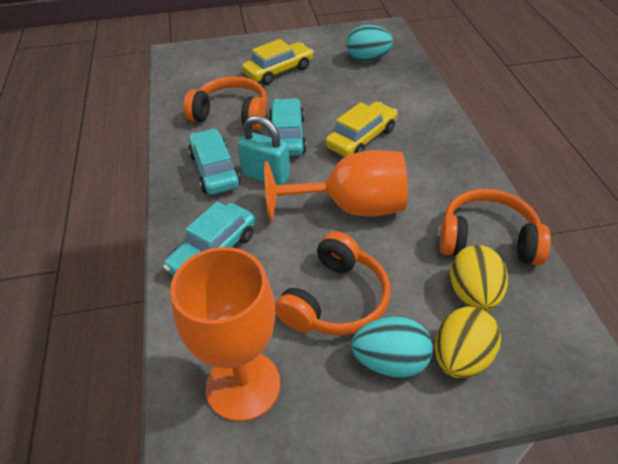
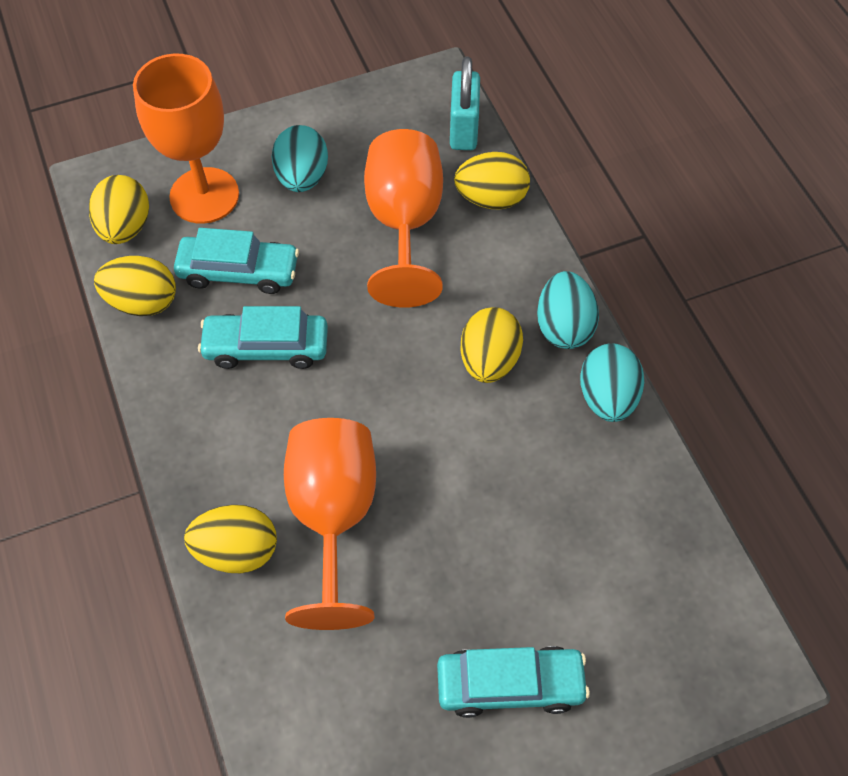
orange goblet: 2 -> 3
orange headphones: 3 -> 0
turquoise egg: 2 -> 3
yellow car: 2 -> 0
yellow egg: 2 -> 5

